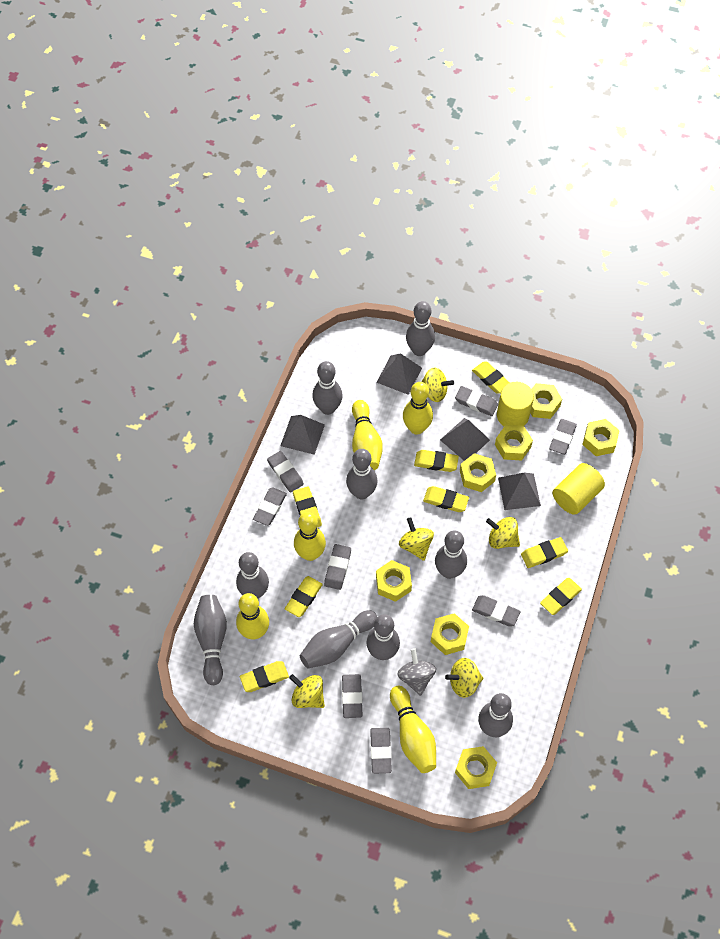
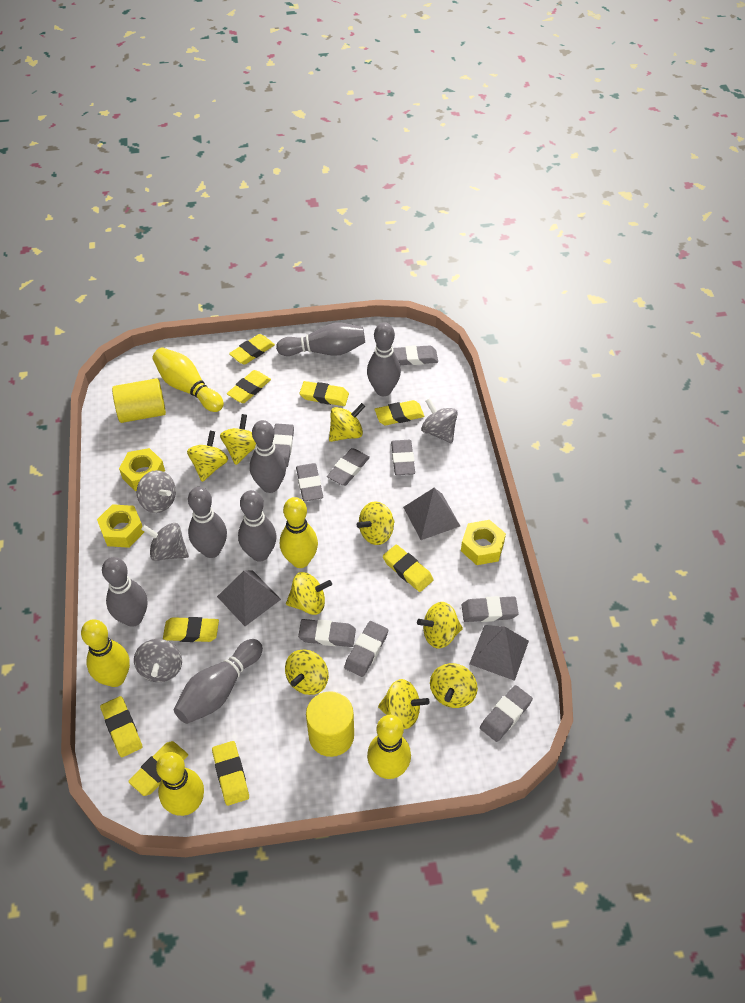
grey bowling pin: 9 -> 7
grey eraser: 8 -> 9
grey pyramid: 4 -> 3
grey spinning top: 1 -> 4
yellow eraser: 8 -> 9
yellow nut: 7 -> 3
yellow spinning top: 5 -> 9

